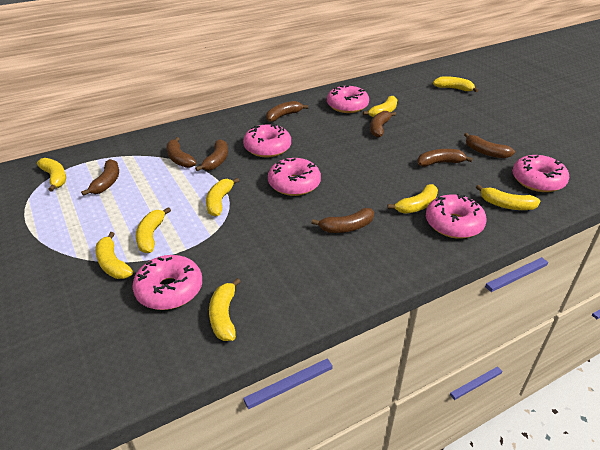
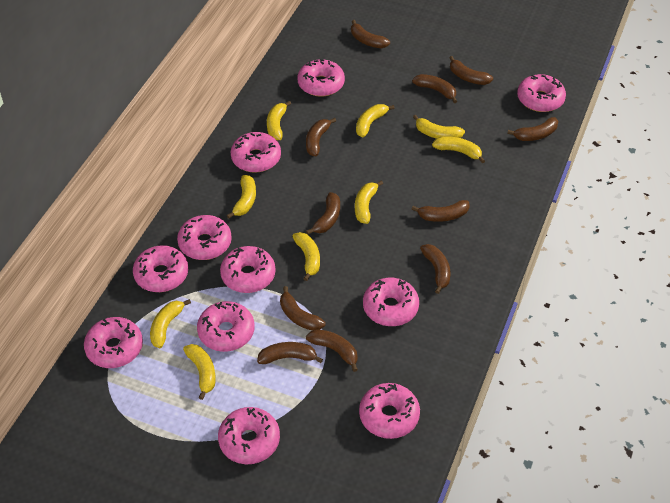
brown banana: 8 -> 11
pink donut: 6 -> 11

